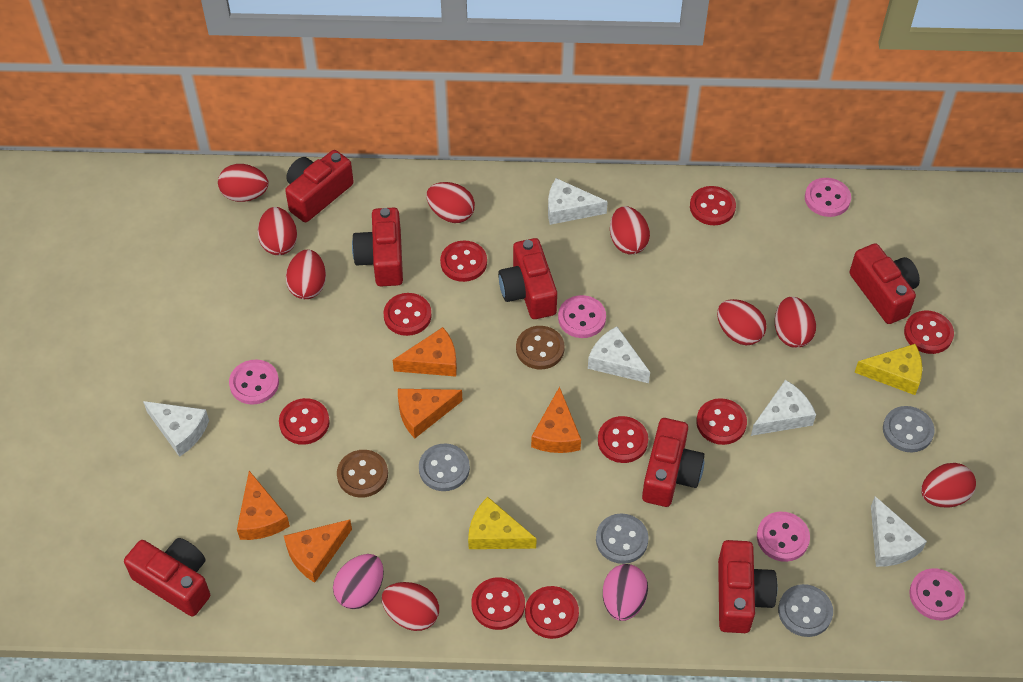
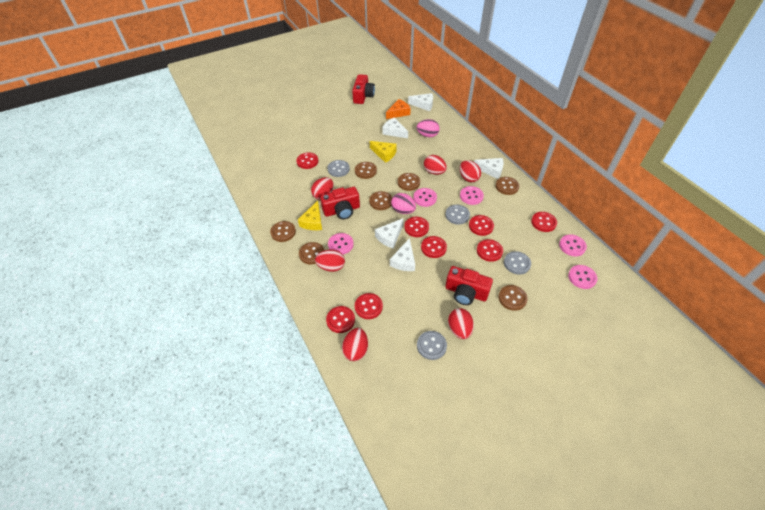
brown button: 2 -> 7
orange cheese: 5 -> 1
red button: 9 -> 8
red camera: 7 -> 3
red egg: 9 -> 6

